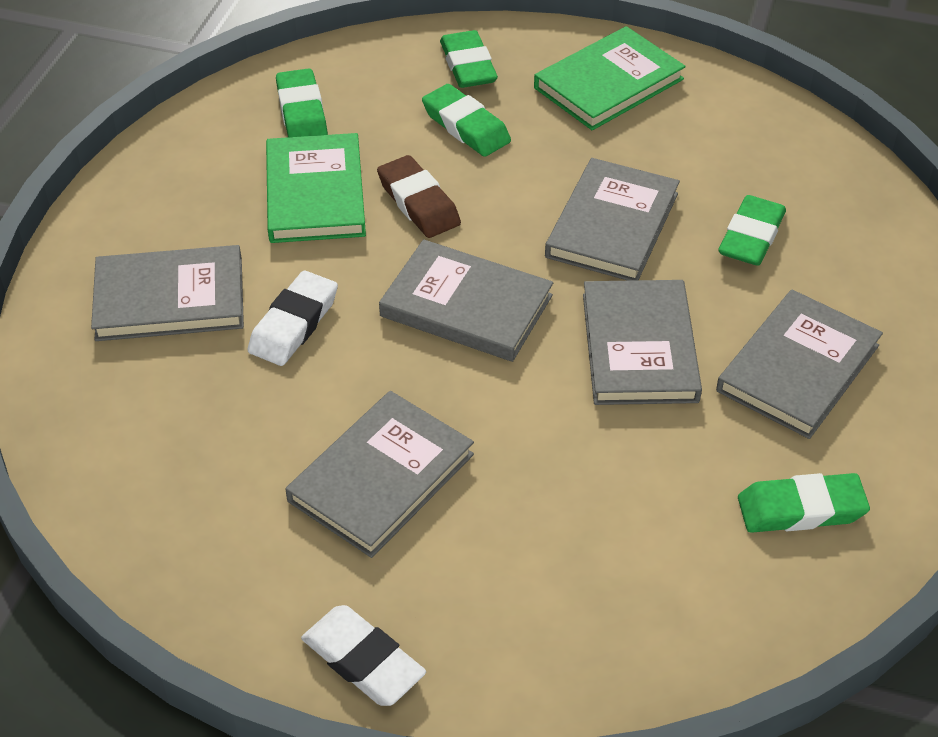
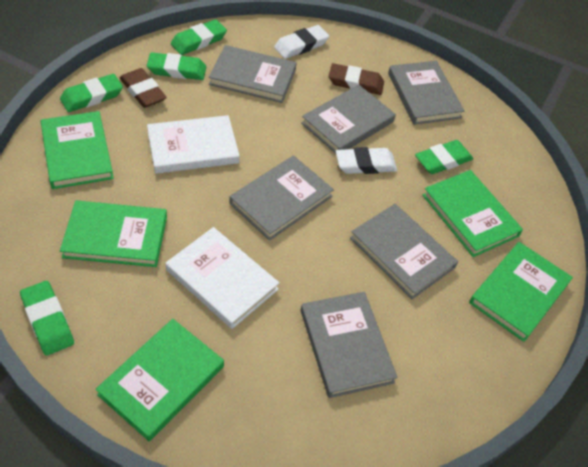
brown eraser: 1 -> 2
green book: 2 -> 5
white book: 0 -> 2

